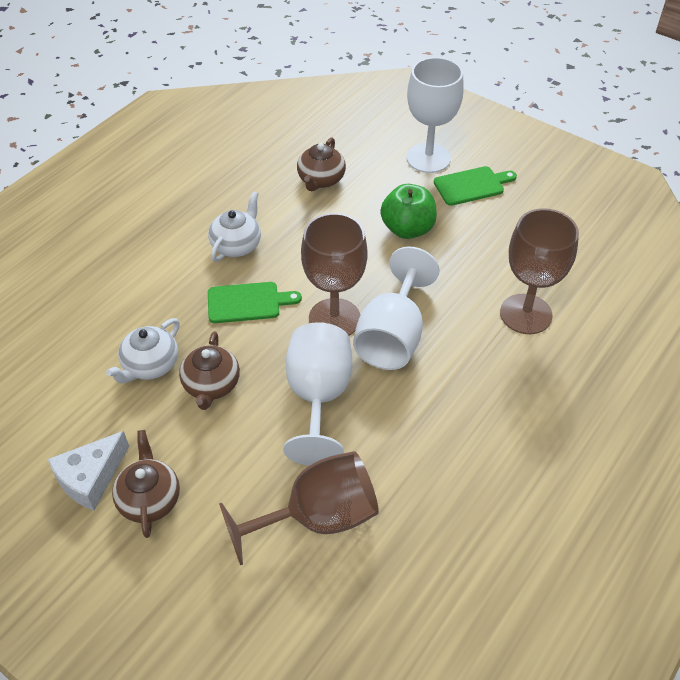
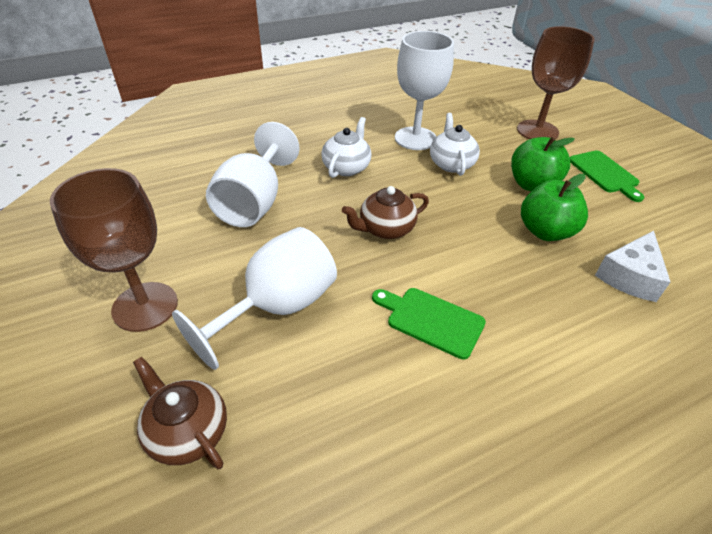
brown goblet: 3 -> 2
brown teapot: 3 -> 2
green apple: 1 -> 2

